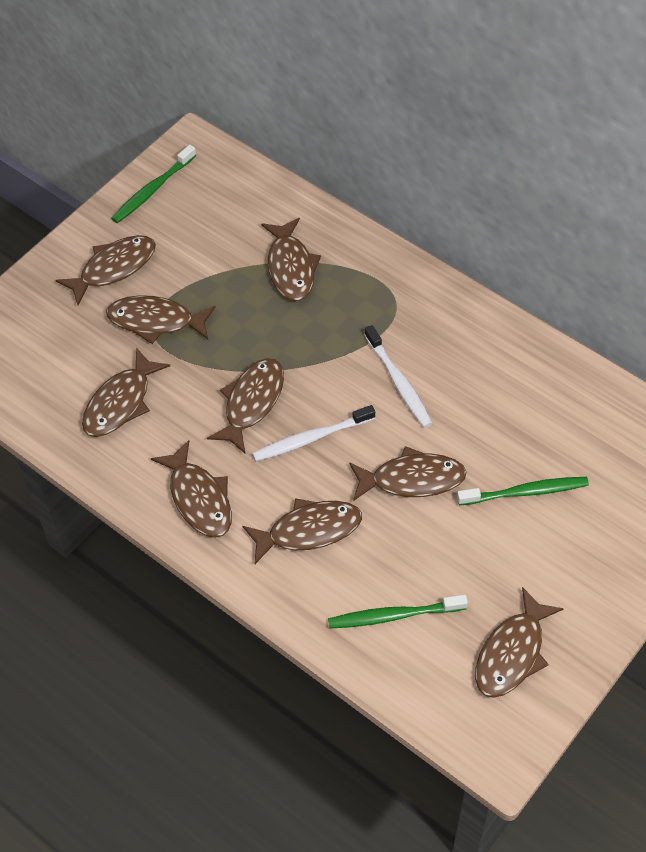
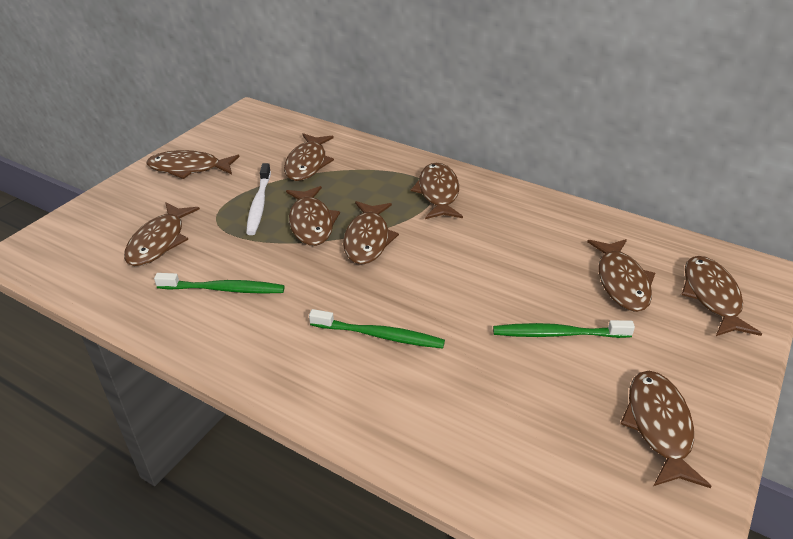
white toothbrush: 2 -> 1

